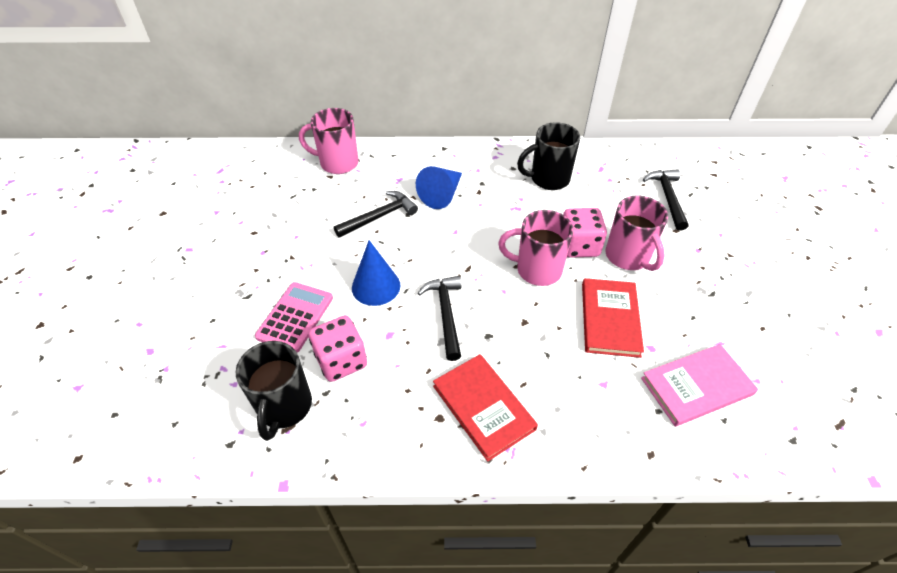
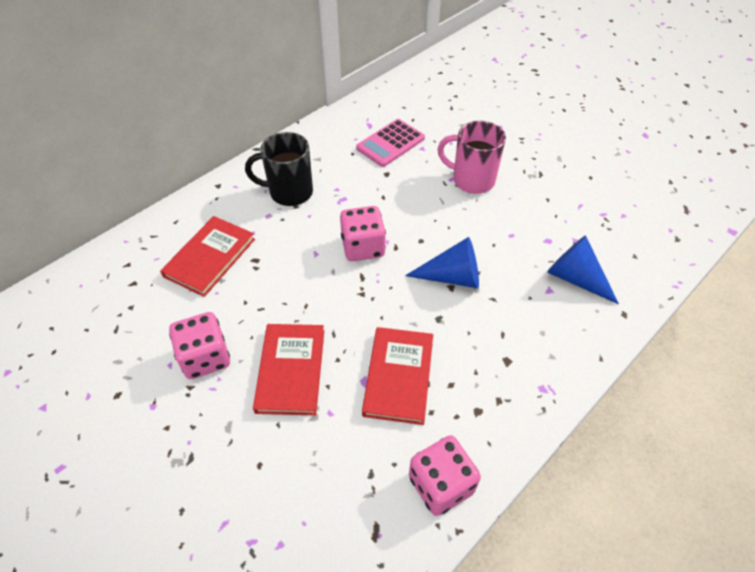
black hammer: 3 -> 0
black mug: 2 -> 1
pink book: 1 -> 0
pink dice: 2 -> 3
pink mug: 3 -> 1
red book: 2 -> 3

